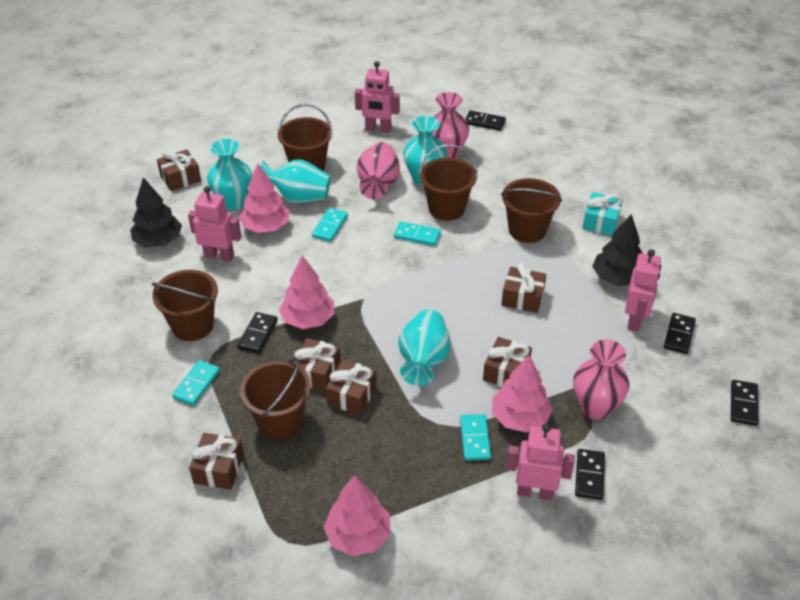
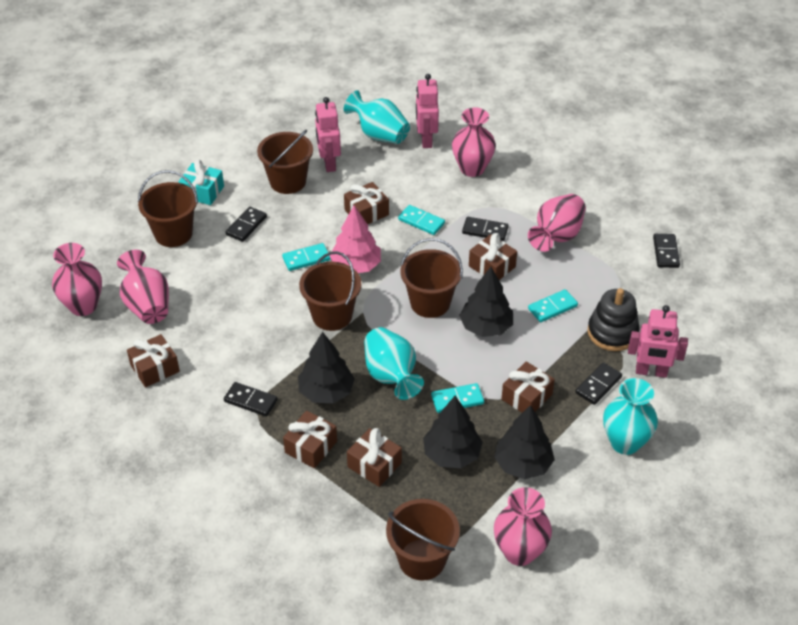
black stacking toy: 0 -> 1
black tree: 2 -> 4
pink robot: 4 -> 3
pink tree: 4 -> 1
pink vase: 3 -> 5
turquoise vase: 4 -> 3

